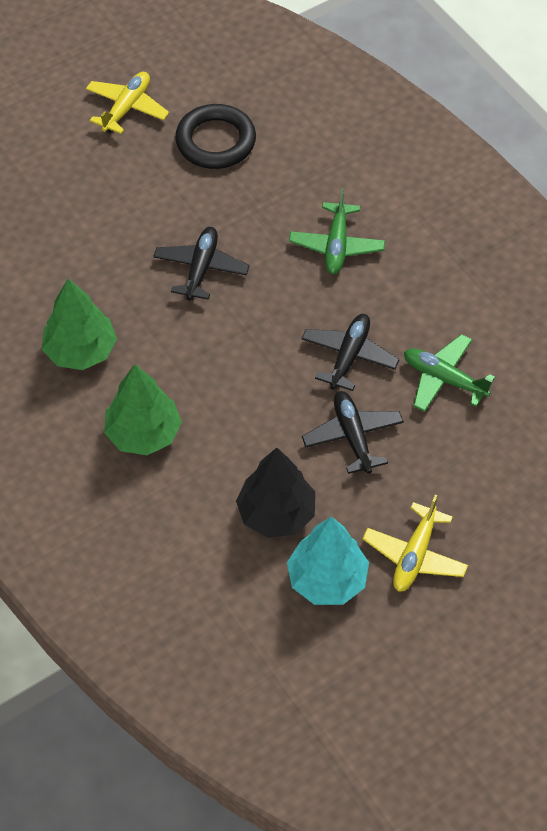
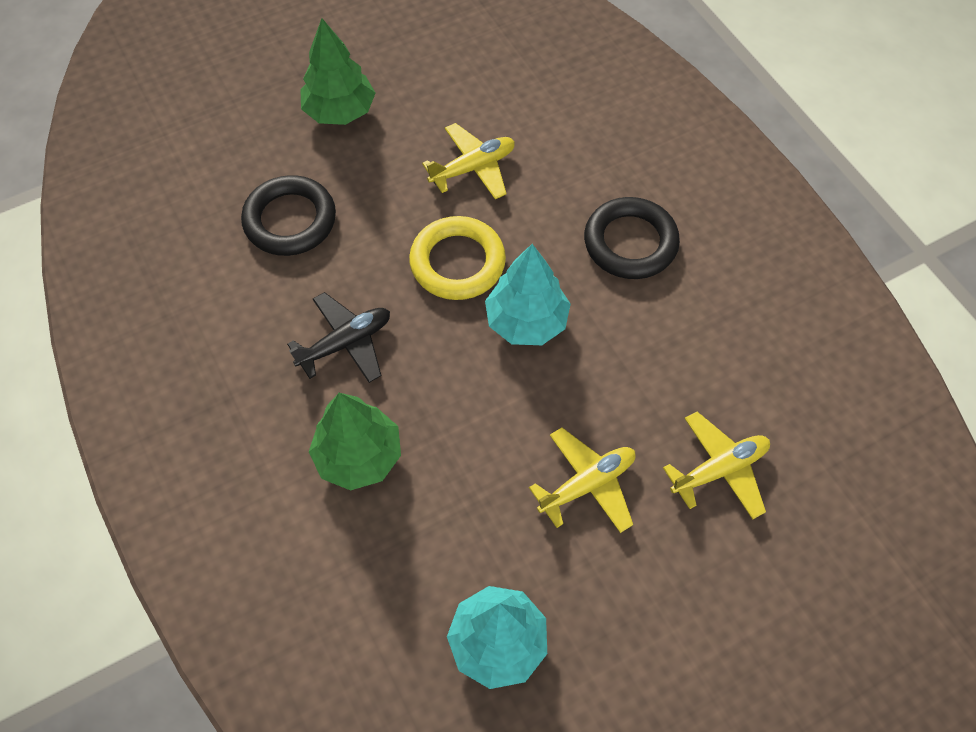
black plane: 3 -> 1
black ring: 1 -> 2
black tree: 1 -> 0
green plane: 2 -> 0
turquoise tree: 1 -> 2
yellow plane: 2 -> 3
yellow ring: 0 -> 1

